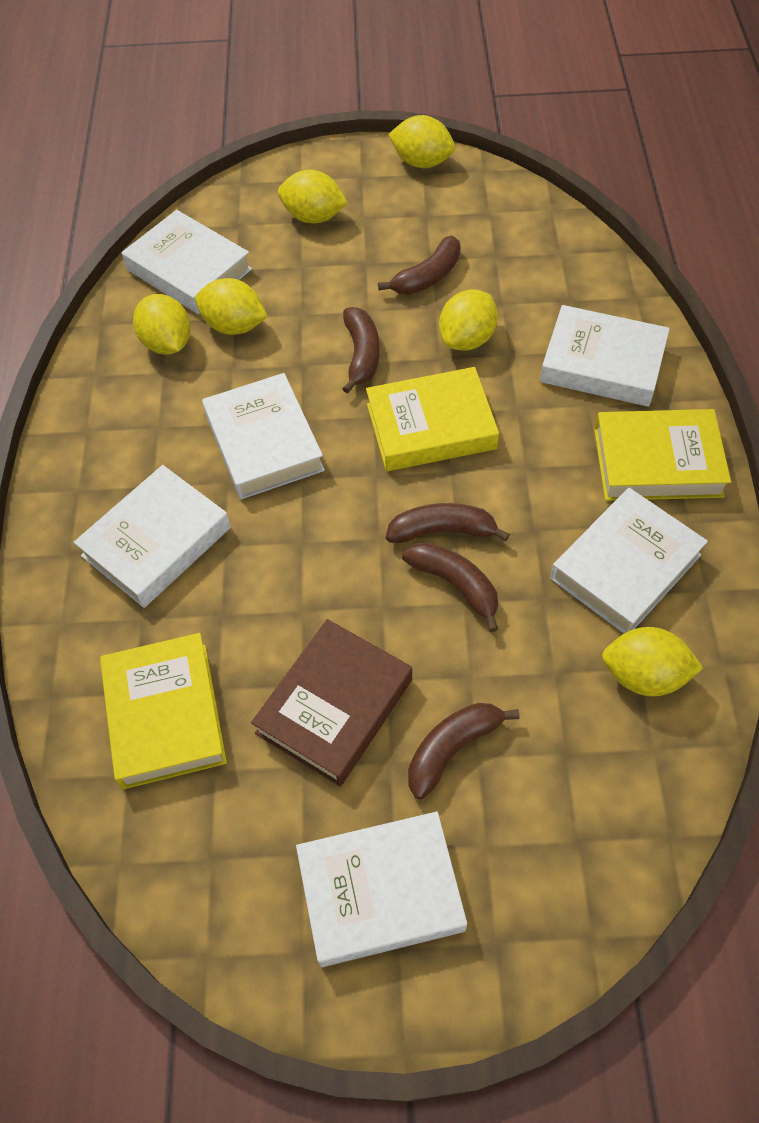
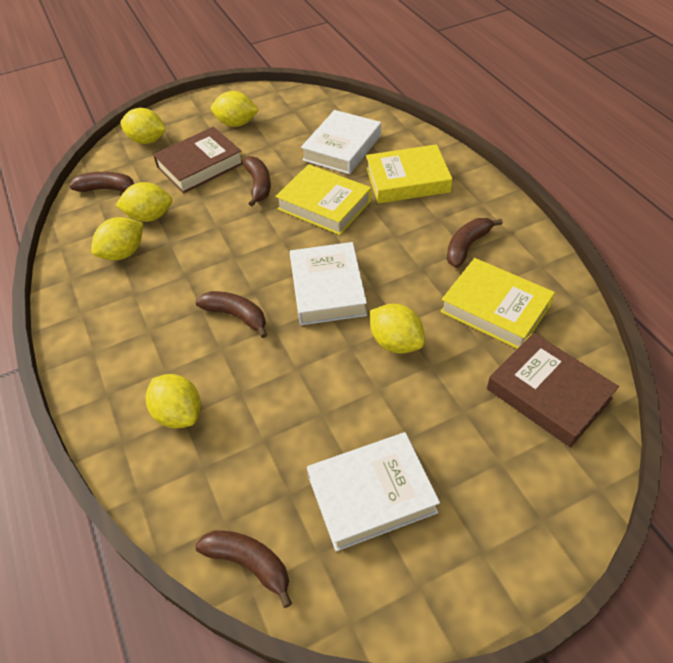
brown book: 1 -> 2
white book: 6 -> 3

